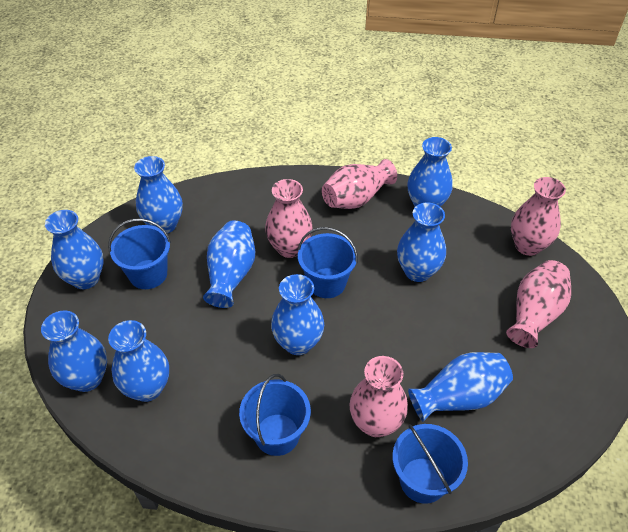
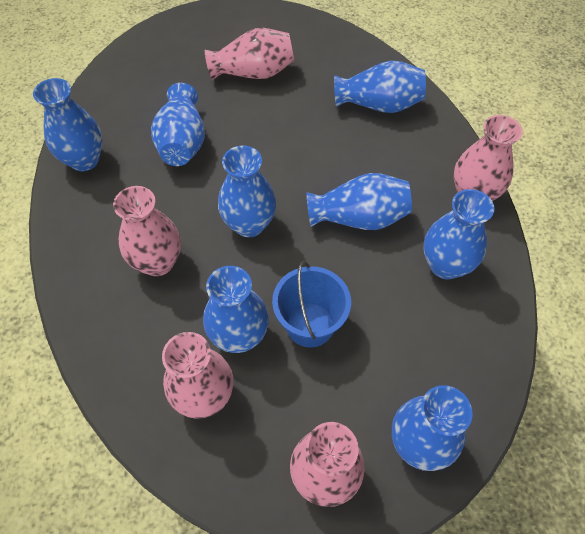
blue bucket: 4 -> 1
blue vase: 9 -> 8

